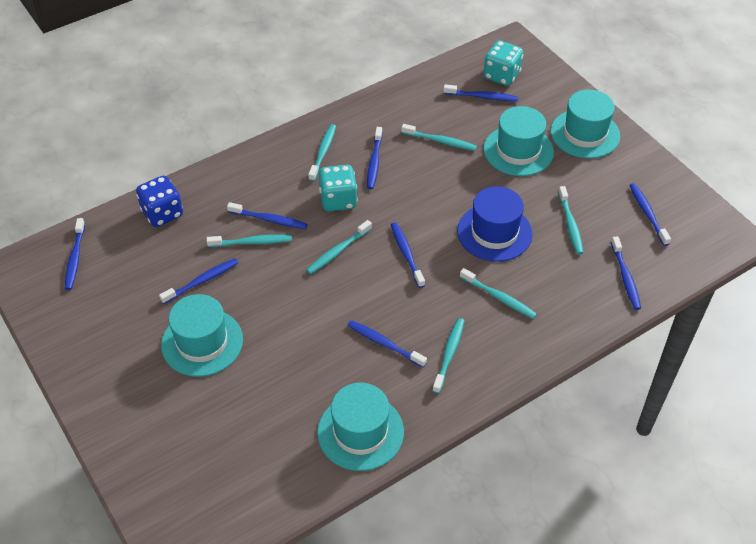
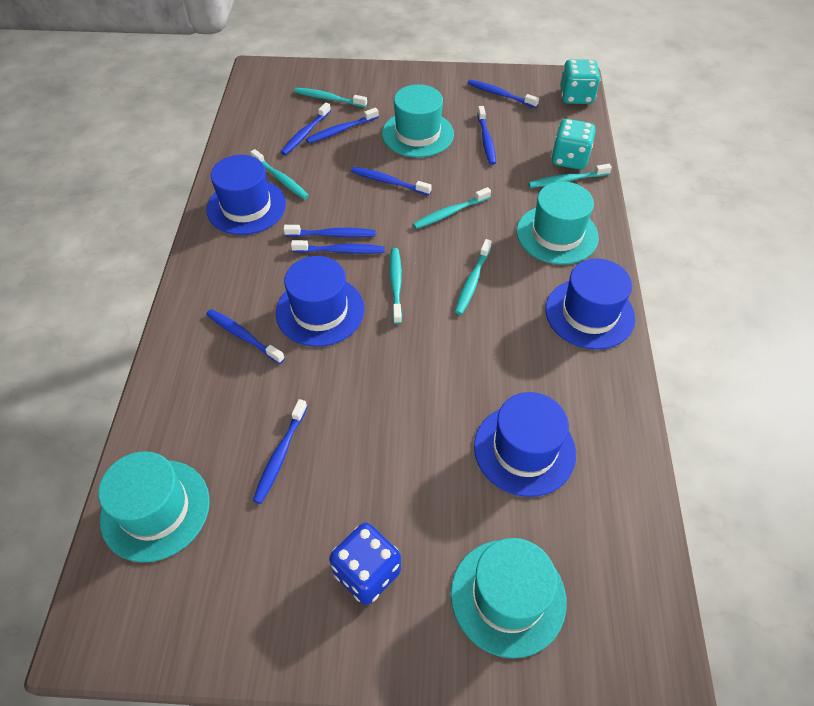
blue hat: 1 -> 4
turquoise toothbrush: 7 -> 6

